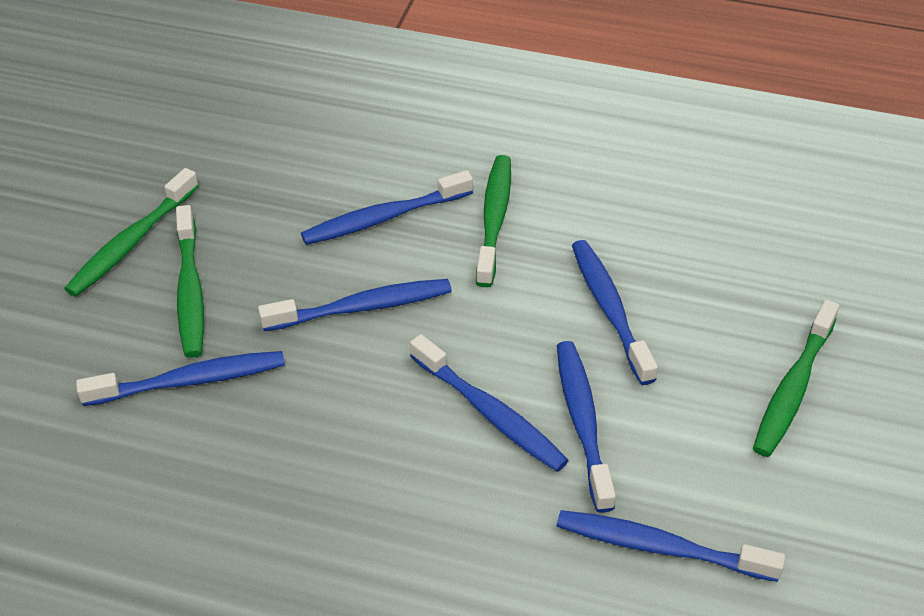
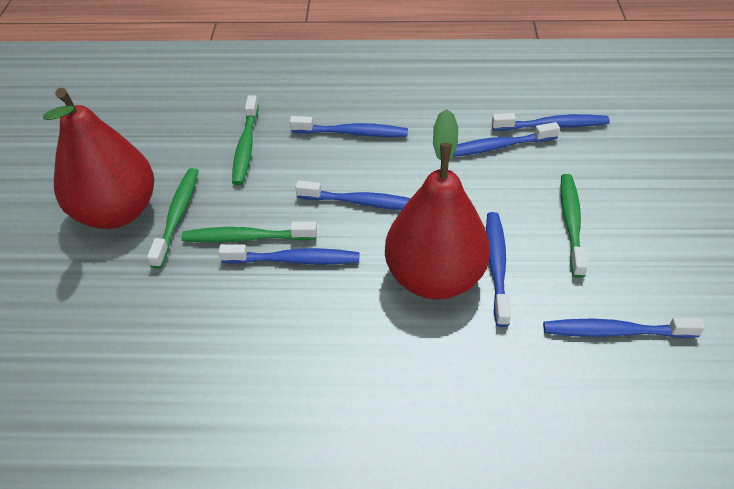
red pear: 0 -> 2

